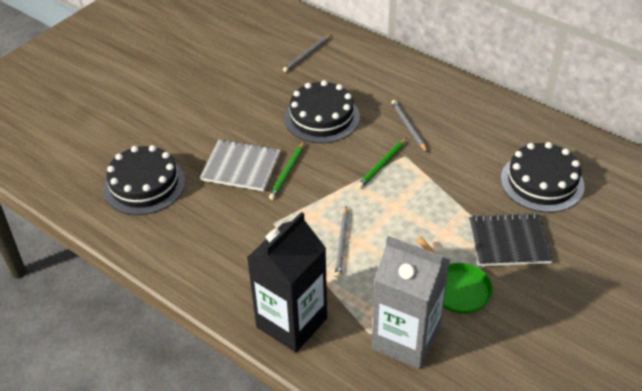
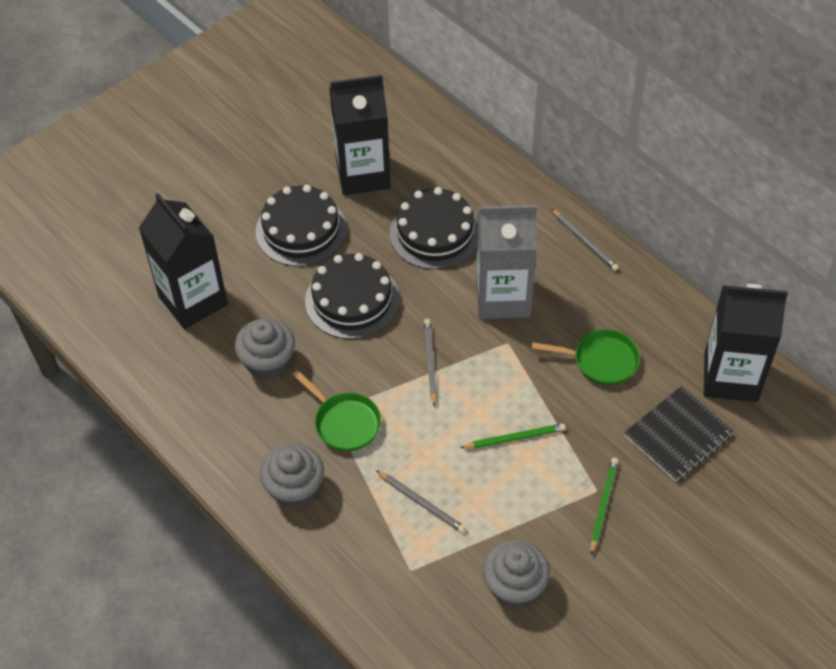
black carton: 1 -> 3
green pan: 1 -> 2
grey cupcake: 0 -> 3
grey notebook: 1 -> 0

